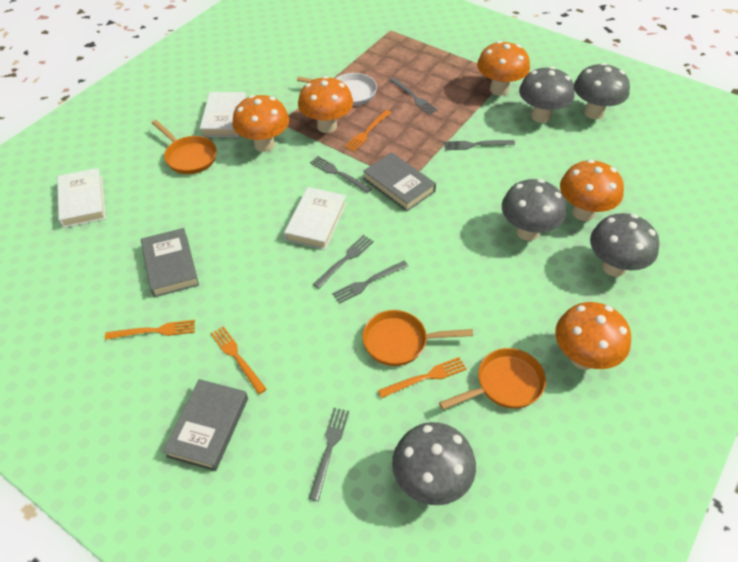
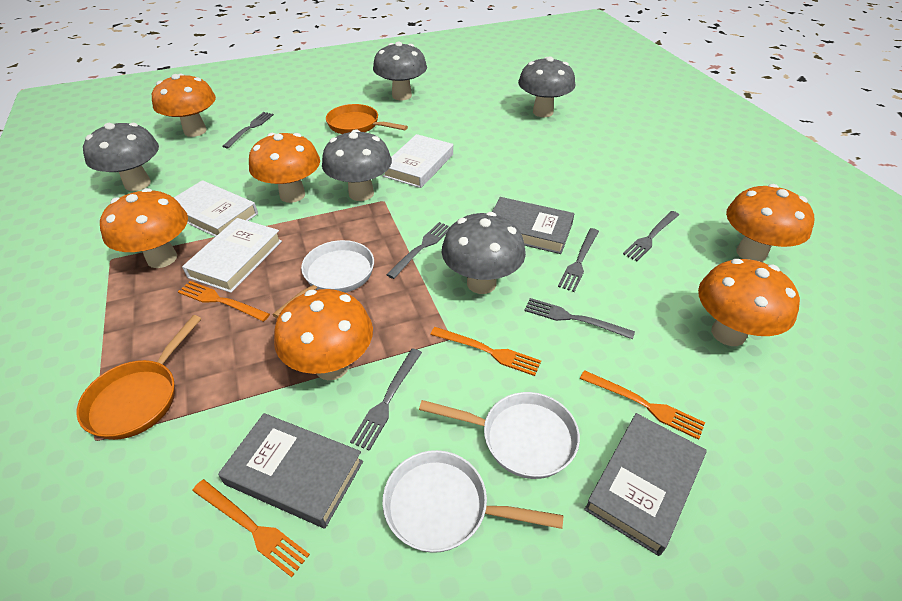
orange mushroom: 5 -> 6
orange pan: 3 -> 2
white pan: 1 -> 3

